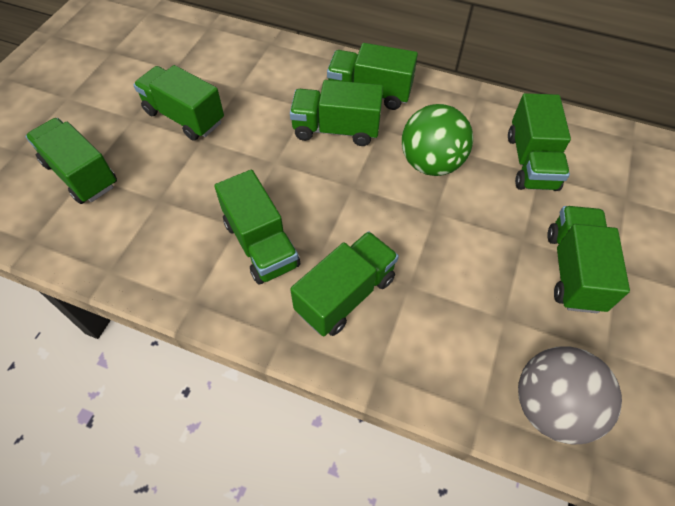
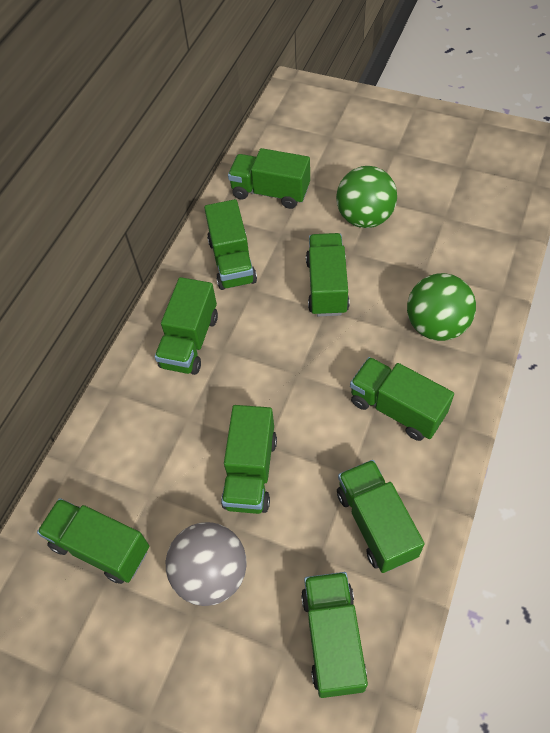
green ball: 1 -> 2
green truck: 8 -> 9

